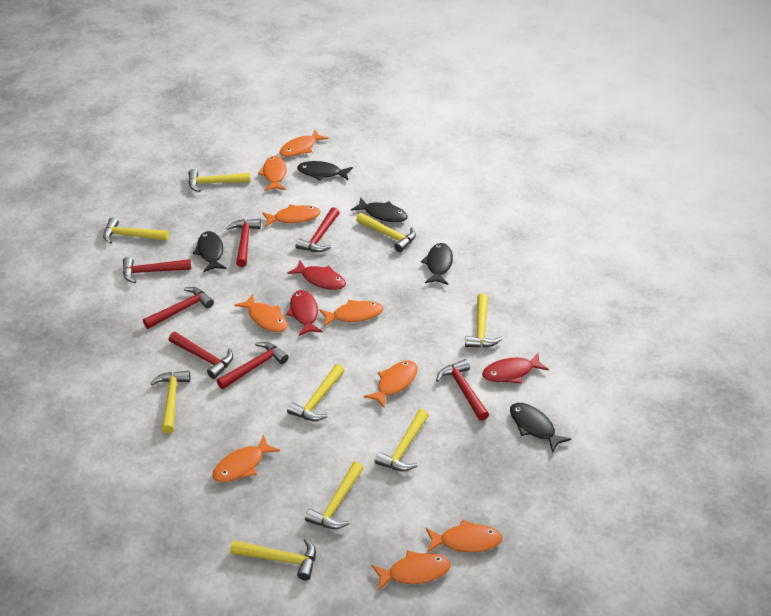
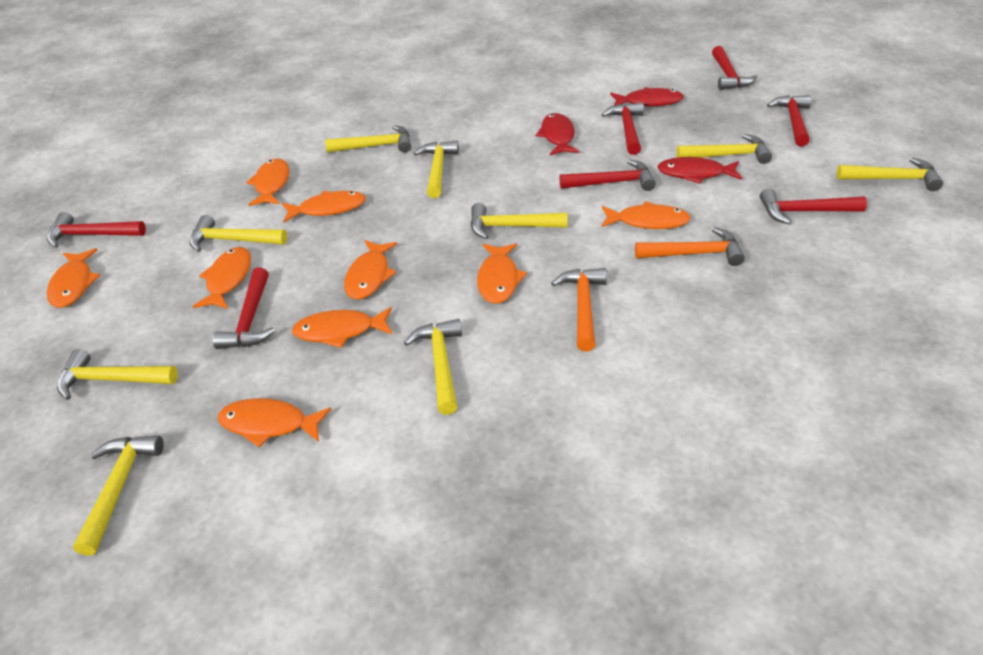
black fish: 5 -> 0
orange hammer: 0 -> 2

